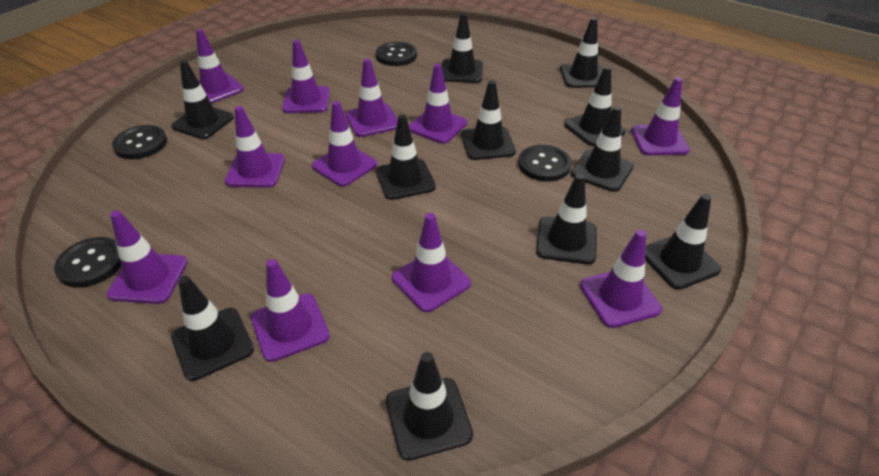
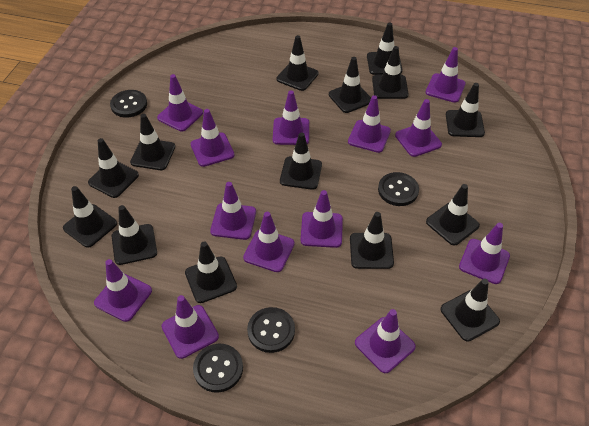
black traffic cone: 11 -> 14
purple traffic cone: 11 -> 13

